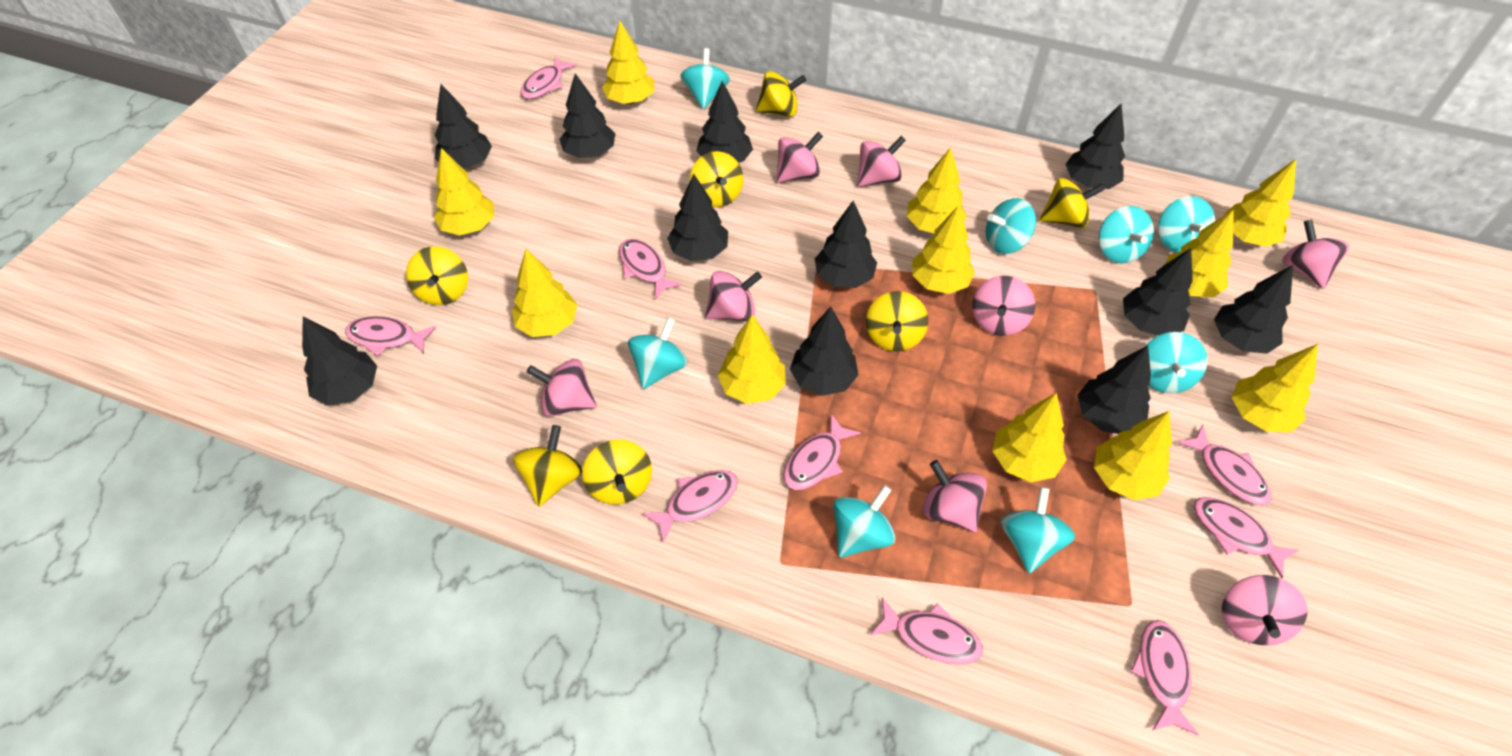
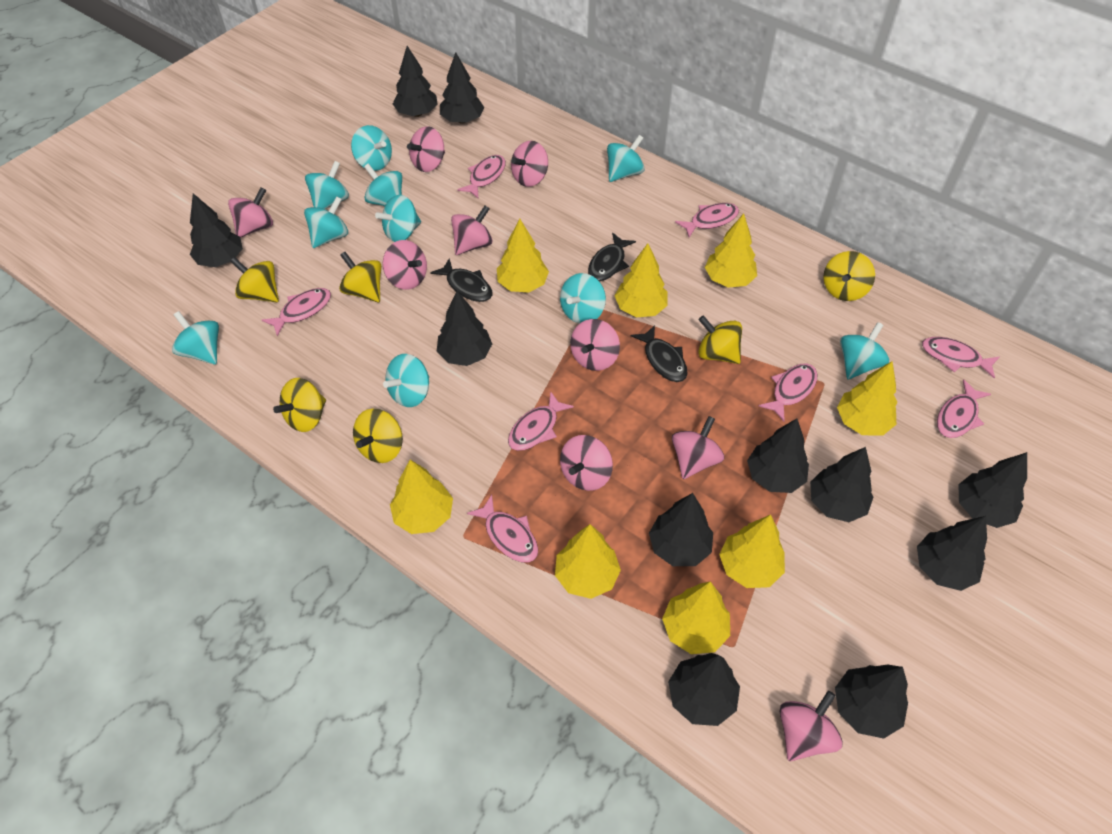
black fish: 0 -> 3
pink fish: 9 -> 8
pink spinning top: 8 -> 9
turquoise spinning top: 8 -> 10
yellow spinning top: 7 -> 6
yellow tree: 11 -> 8

